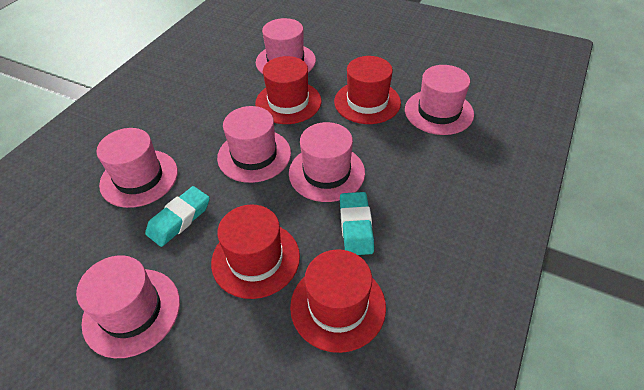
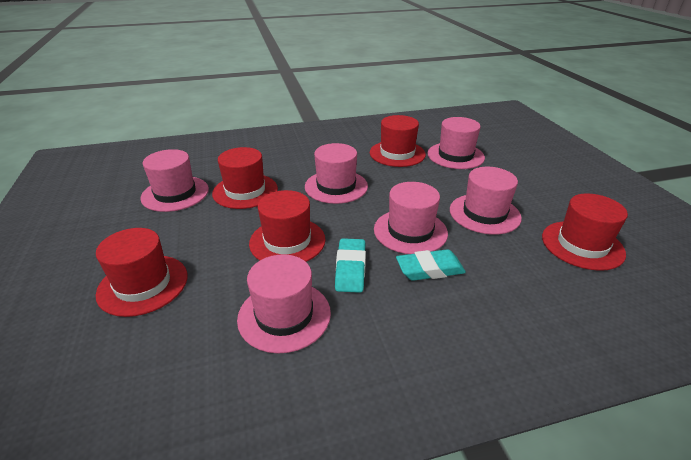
red hat: 4 -> 5

